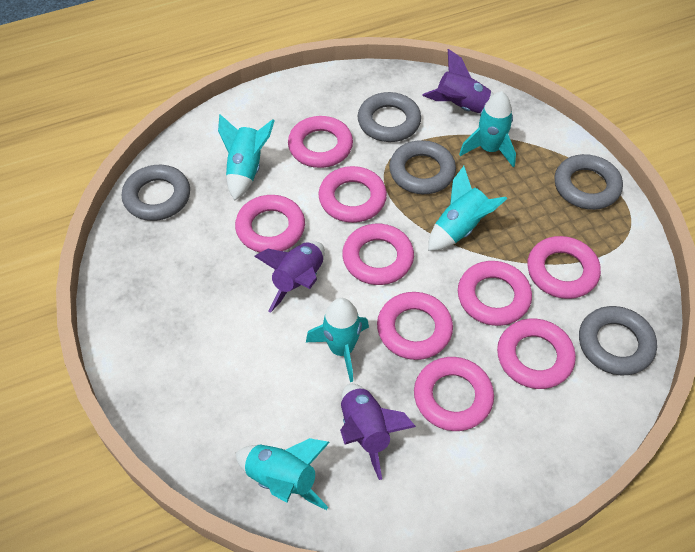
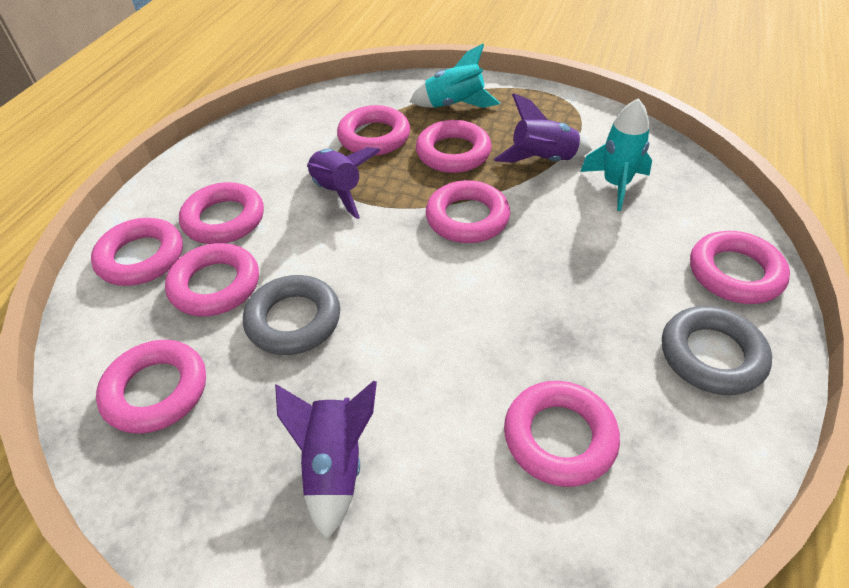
grey ring: 5 -> 2
turquoise rocket: 5 -> 2

